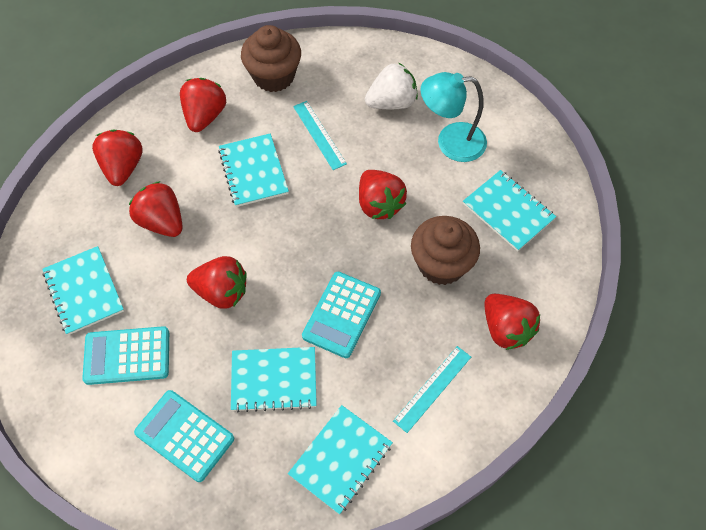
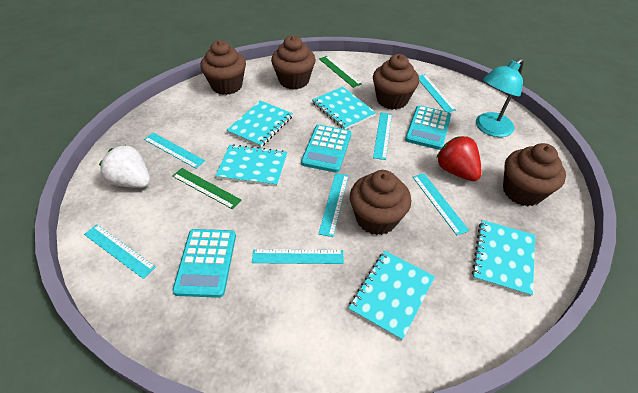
brown cupcake: 2 -> 5
green ruler: 0 -> 2
red strawberry: 6 -> 1
turquoise ruler: 2 -> 7

